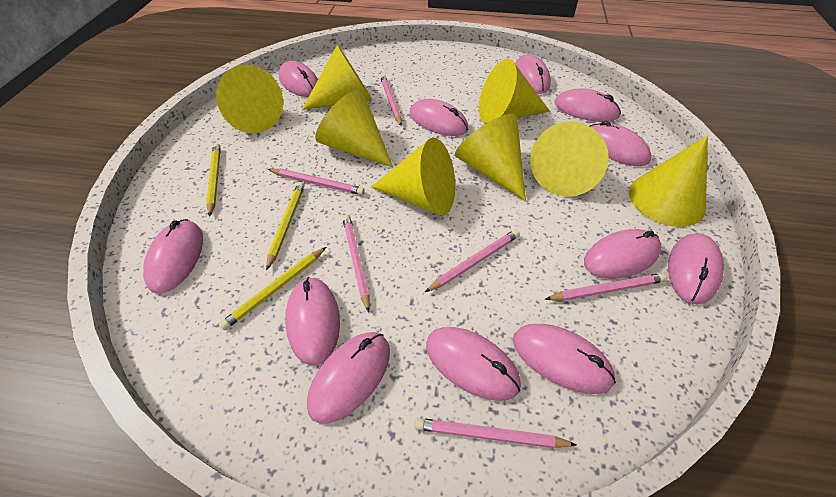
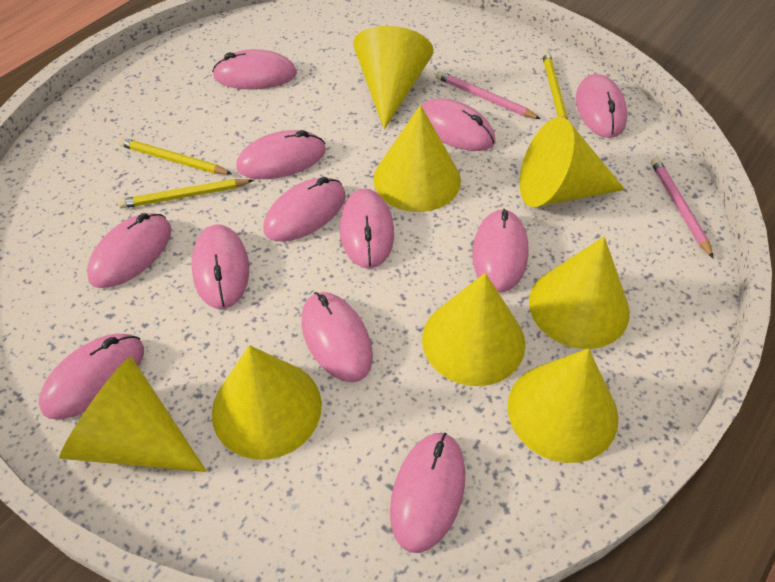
pink pencil: 6 -> 2

